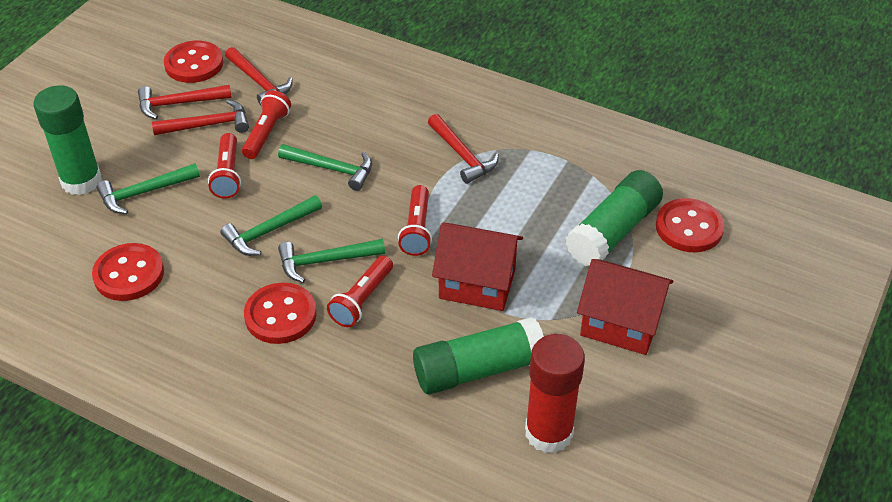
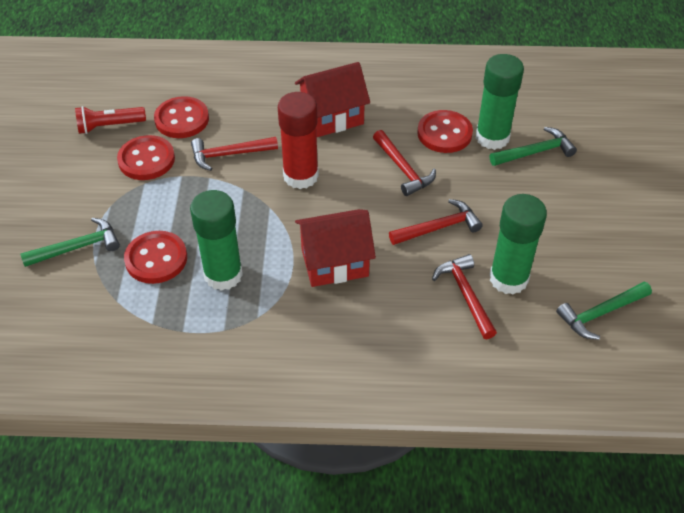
green hammer: 4 -> 3
red flashlight: 4 -> 1

